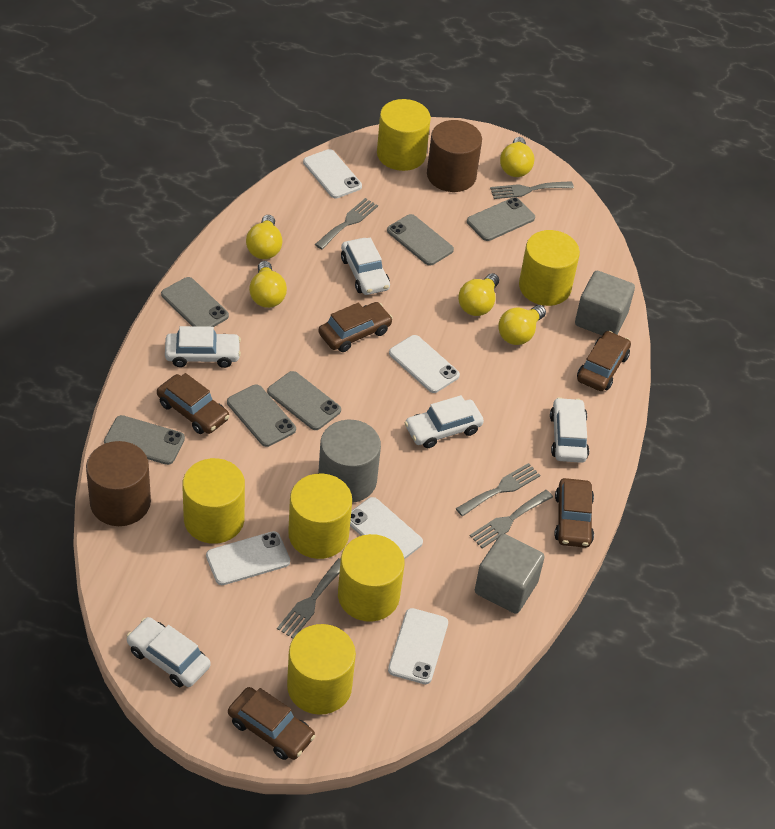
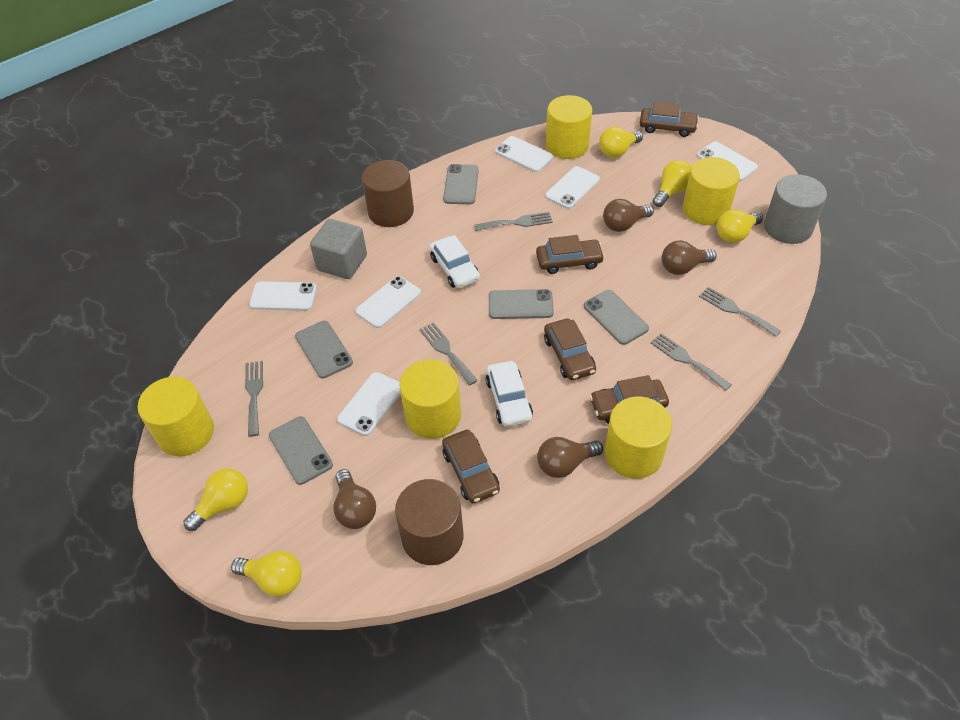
brown light bulb: 0 -> 4
grey cube: 2 -> 1
grey phone: 6 -> 5
white car: 5 -> 2
white phone: 5 -> 6
yellow cylinder: 6 -> 5

